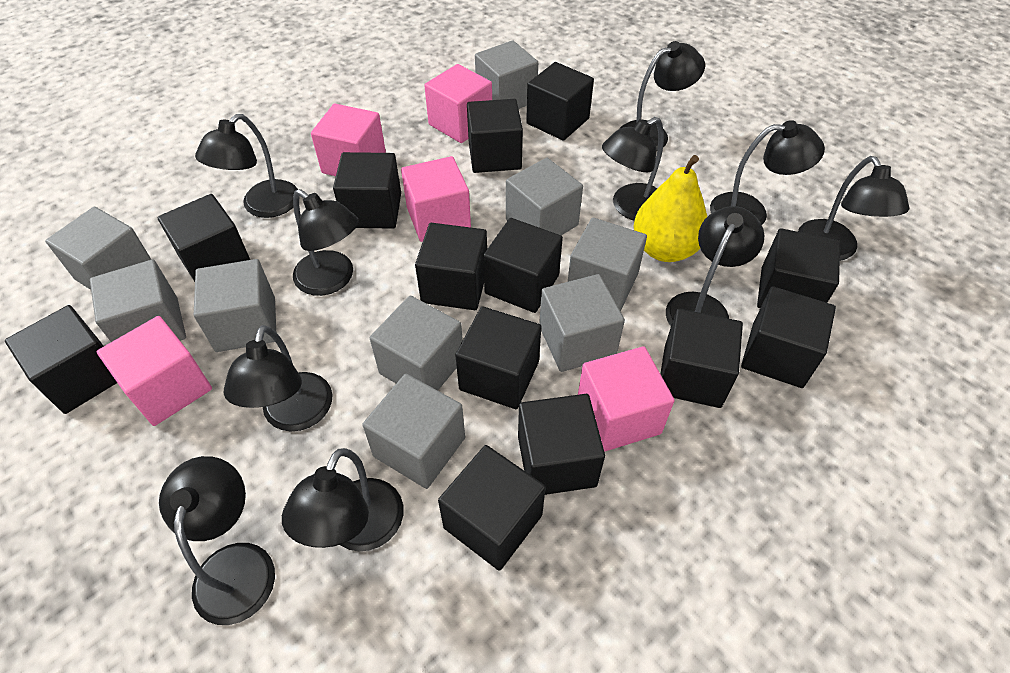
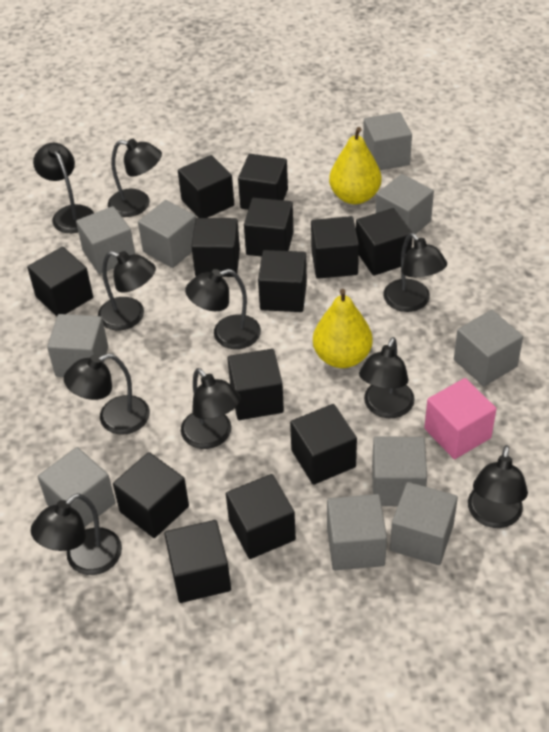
grey cube: 9 -> 10
pink cube: 5 -> 1
yellow pear: 1 -> 2

